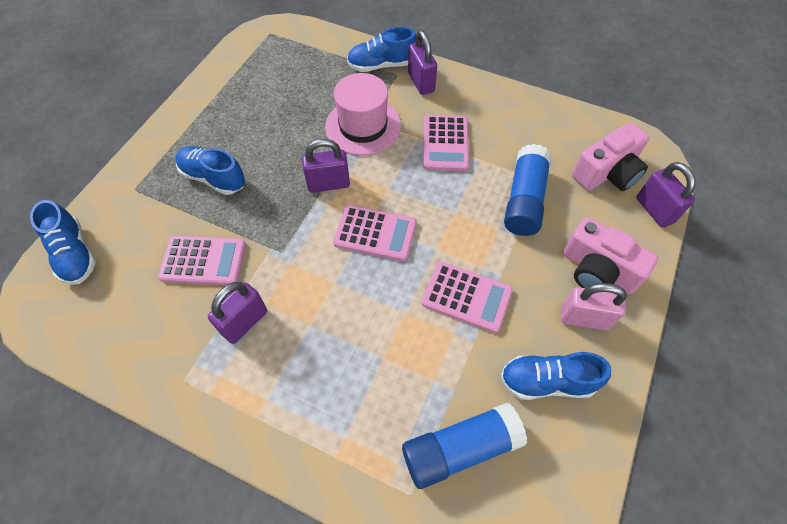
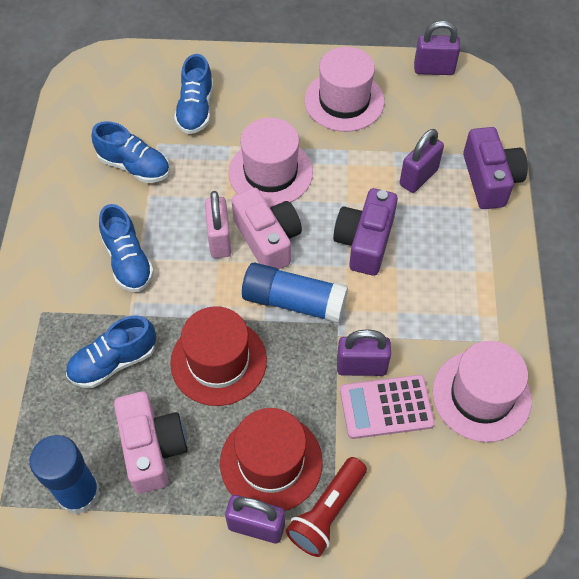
pink calculator: 4 -> 1
pink hat: 1 -> 3
purple camera: 0 -> 2
red flashlight: 0 -> 1
red hat: 0 -> 2

